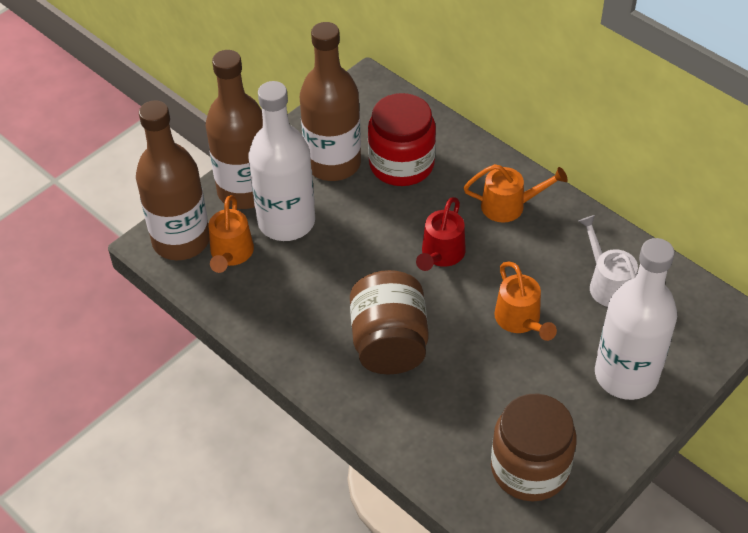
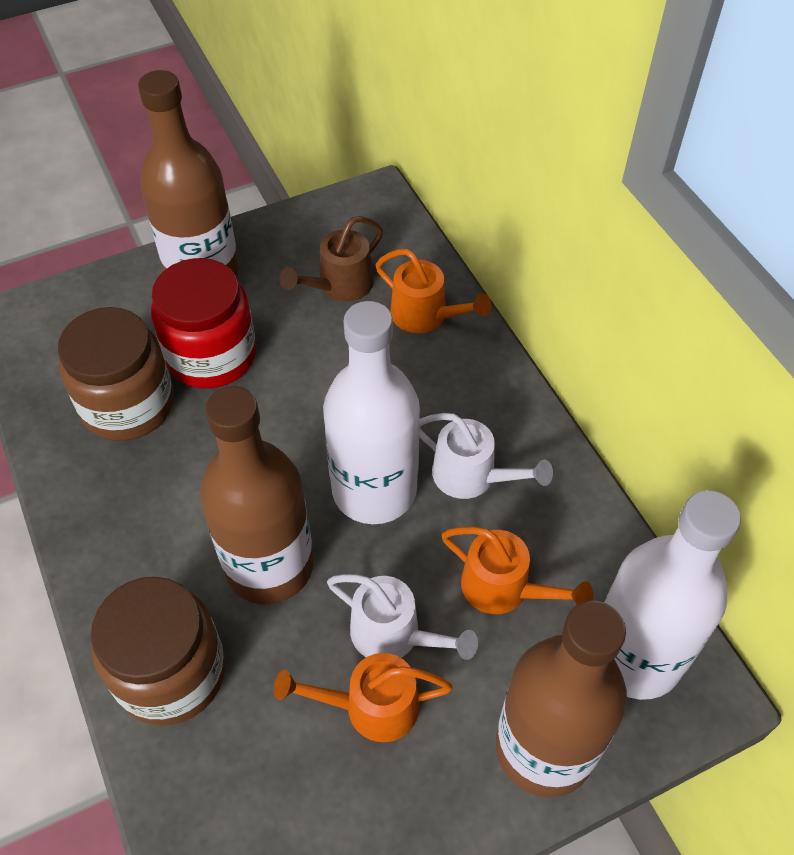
brown watering can: 0 -> 1
red watering can: 1 -> 0
white watering can: 1 -> 2

